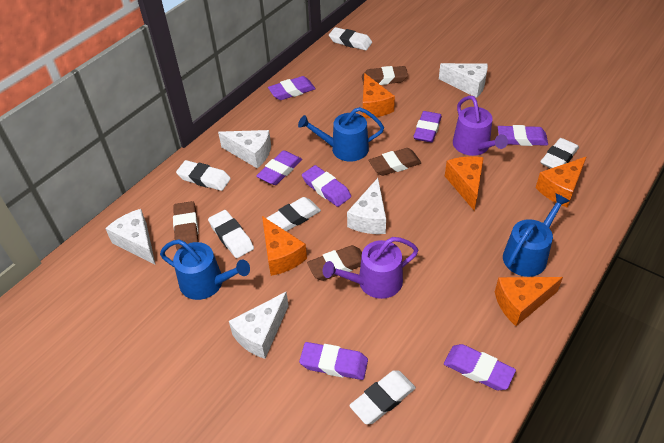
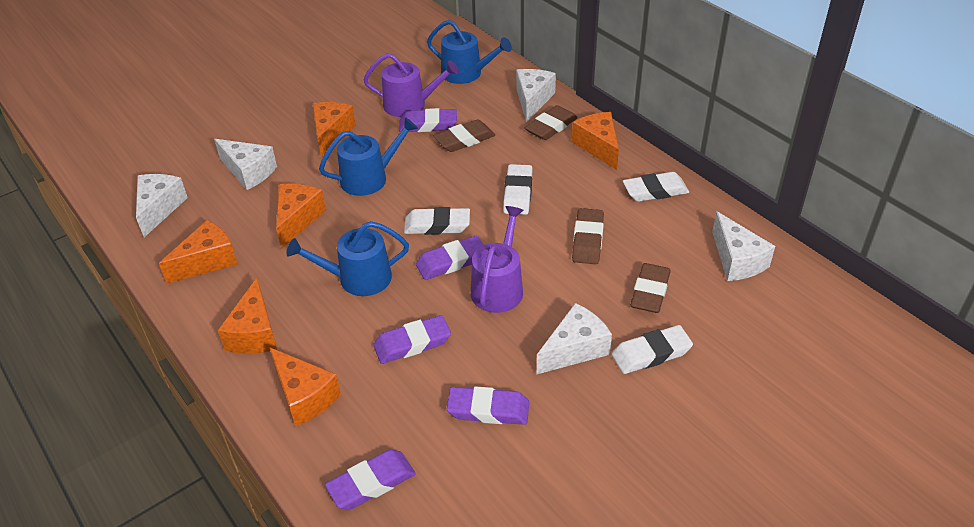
orange cheese: 5 -> 6
purple eraser: 7 -> 5
white eraser: 6 -> 4

